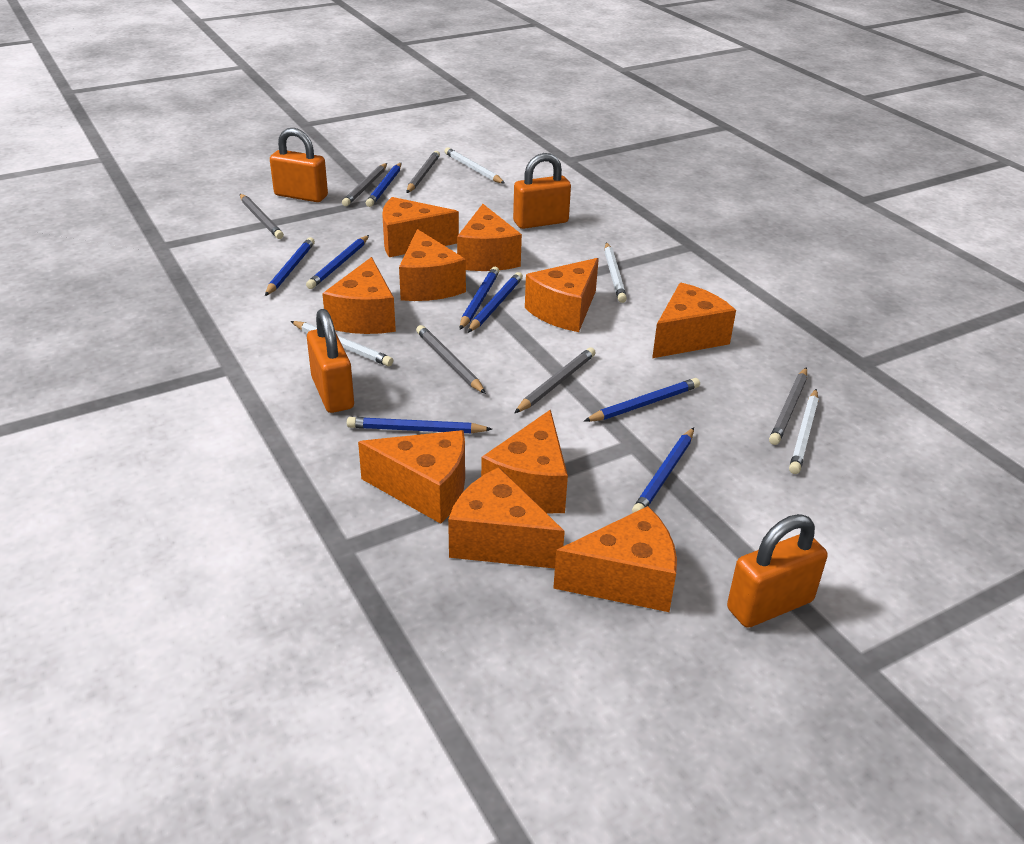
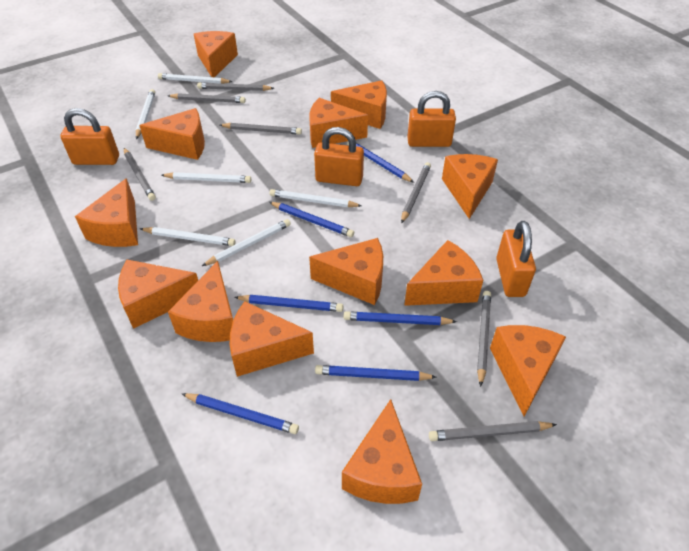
blue pencil: 8 -> 6
grey pencil: 6 -> 7
orange cheese: 10 -> 13
white pencil: 4 -> 6

